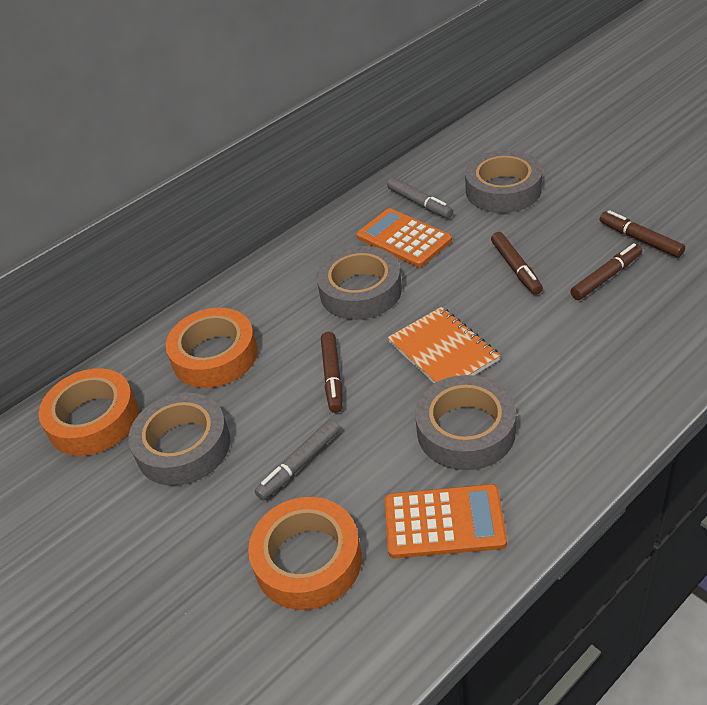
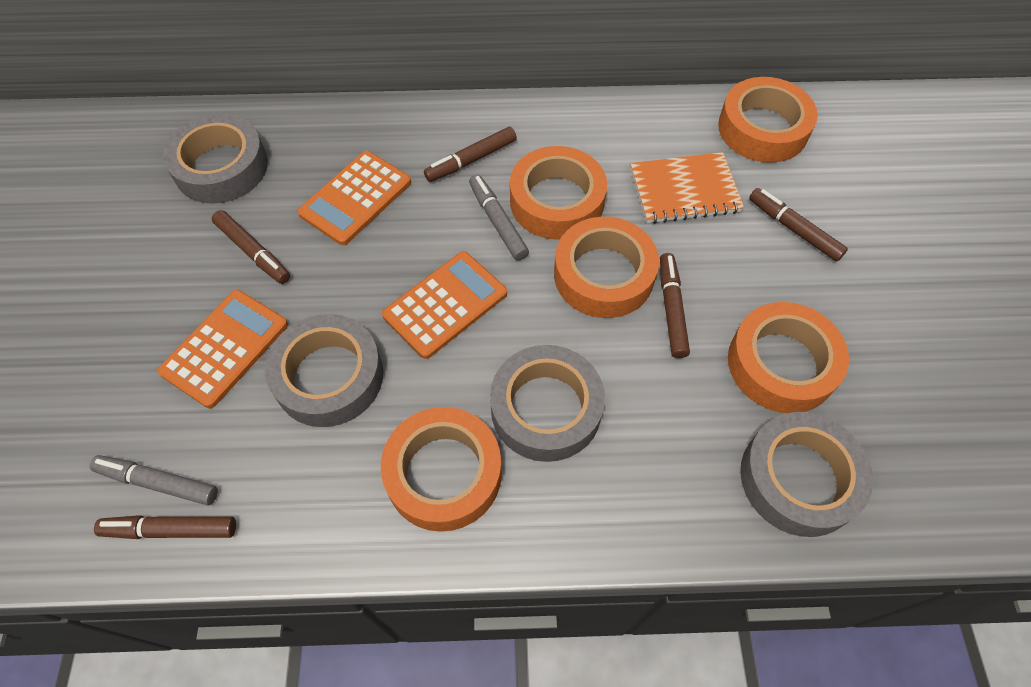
brown marker: 4 -> 5
orange calculator: 2 -> 3
orange tape: 3 -> 5

